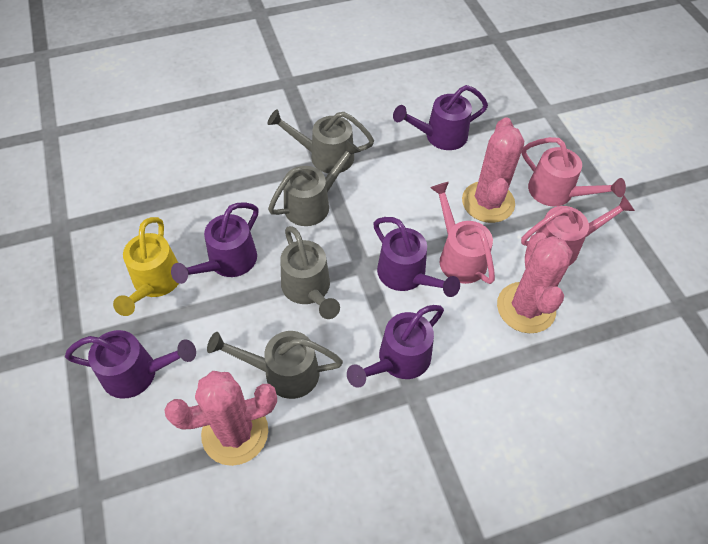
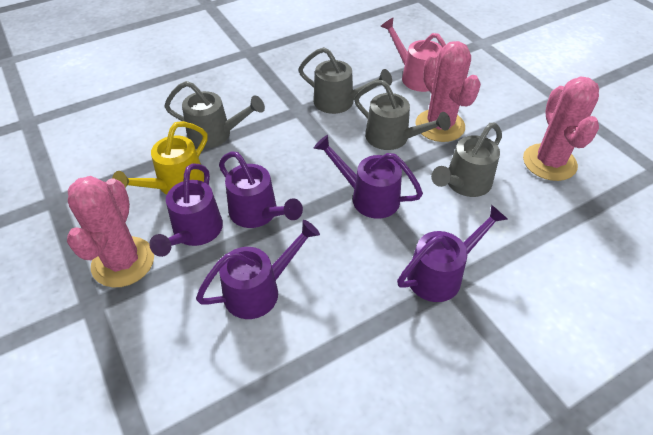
pink watering can: 3 -> 1

